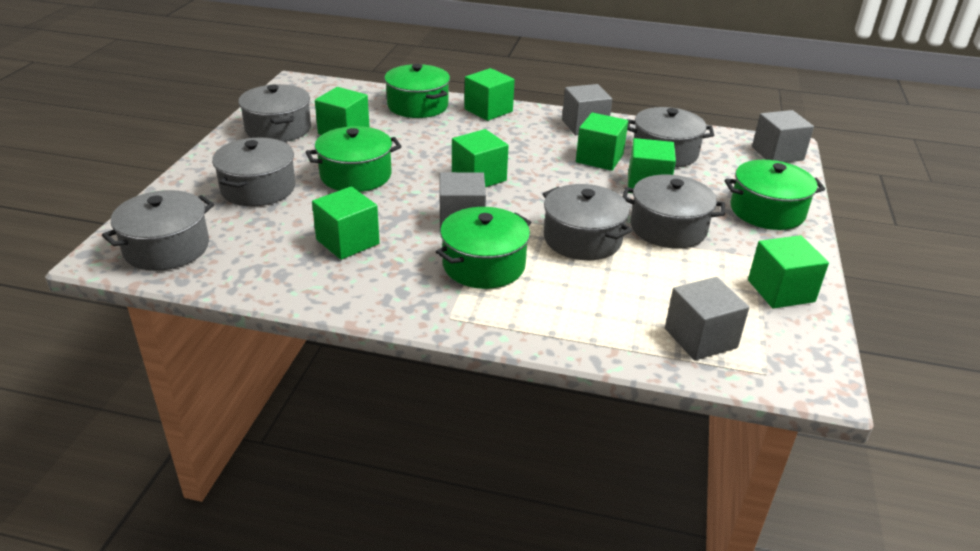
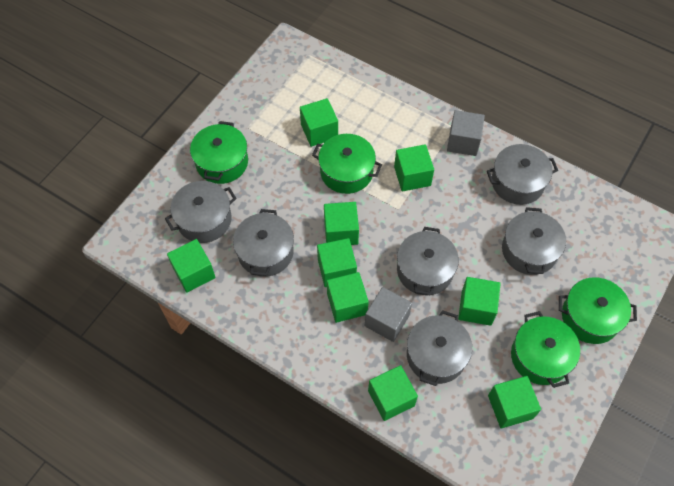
green cube: 7 -> 9
grey cube: 4 -> 2

